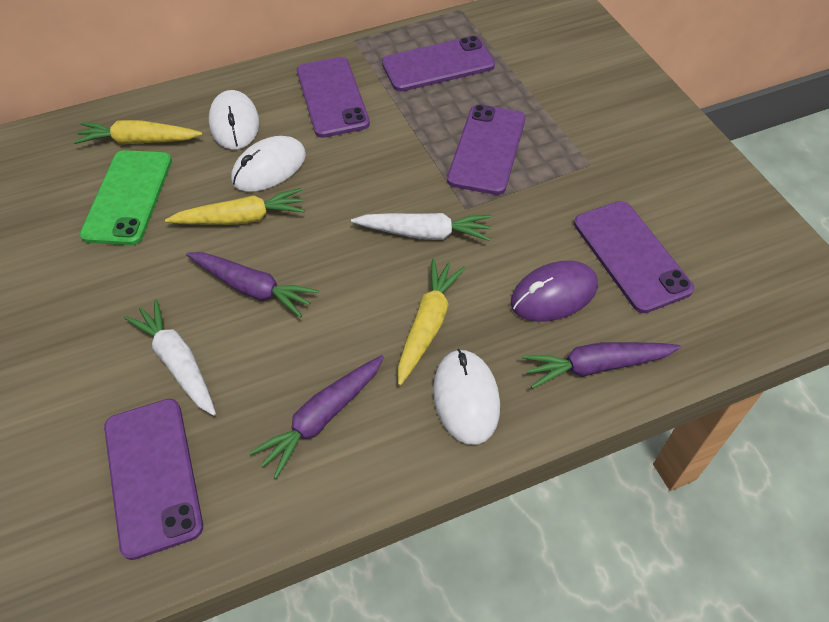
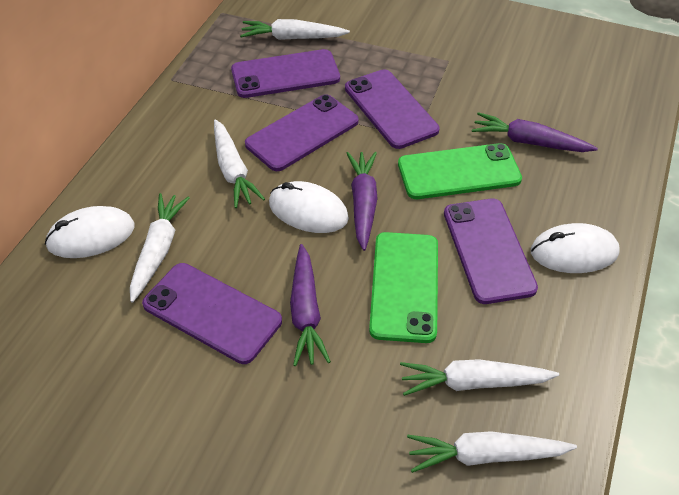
green phone: 1 -> 2
purple mouse: 1 -> 0
white carrot: 2 -> 5
yellow carrot: 3 -> 0

